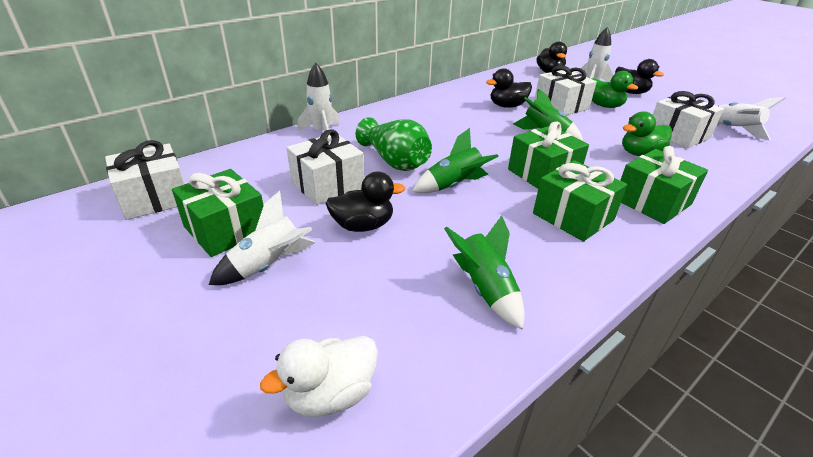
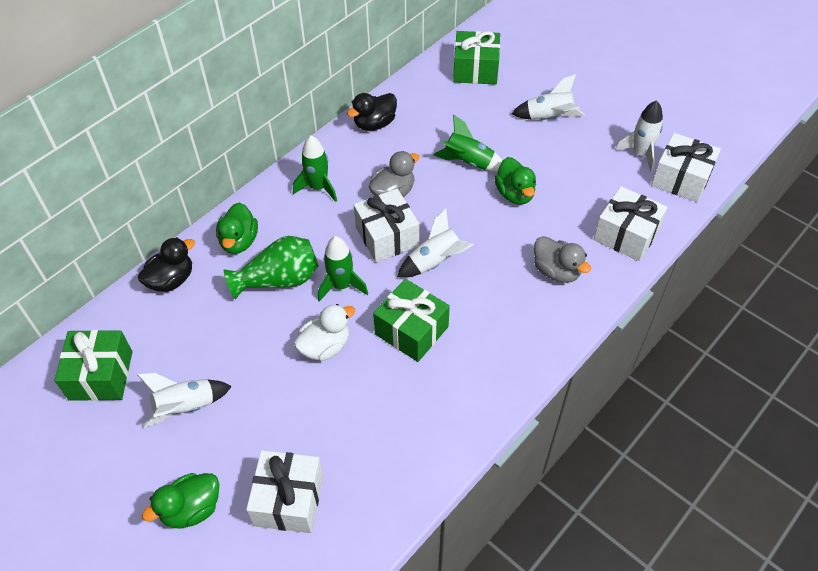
black duck: 4 -> 2
green duck: 2 -> 3
green gift: 4 -> 3
grey duck: 0 -> 2

